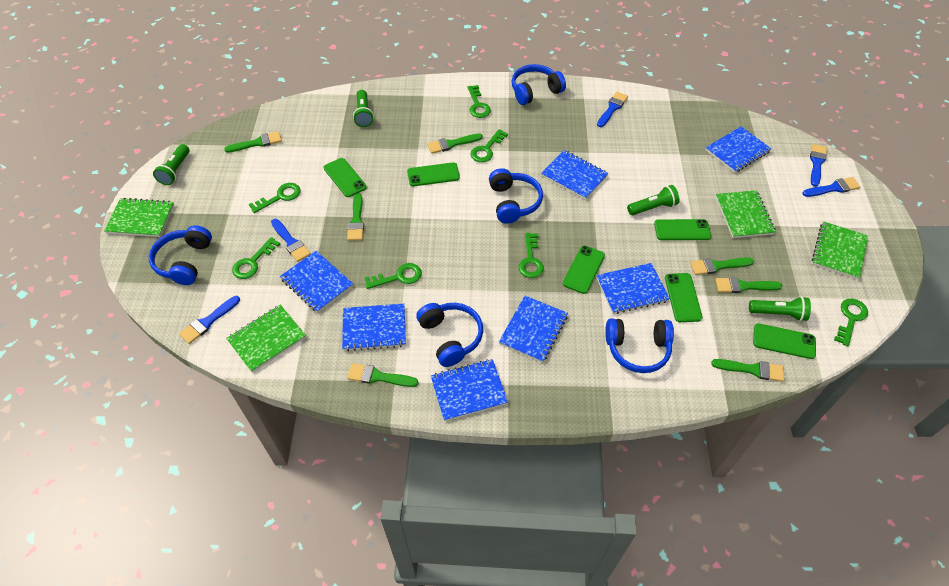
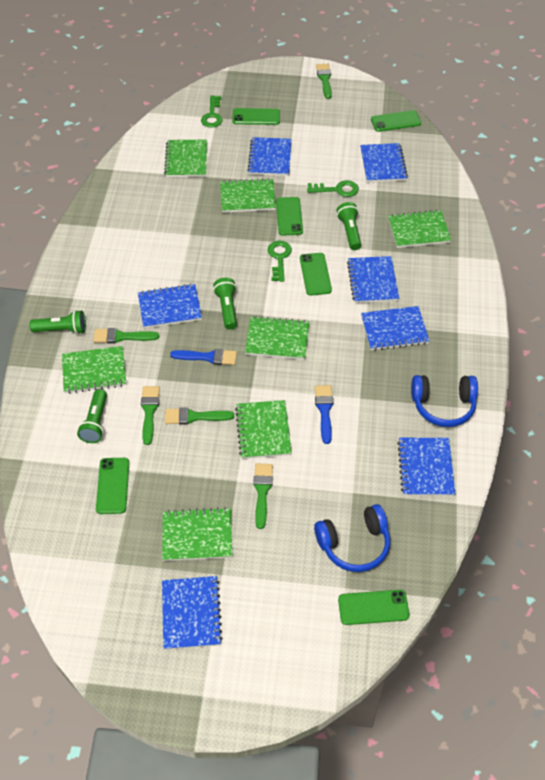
blue brush: 5 -> 2
blue headphones: 5 -> 2
green brush: 7 -> 5
green key: 7 -> 3
green notebook: 4 -> 7

